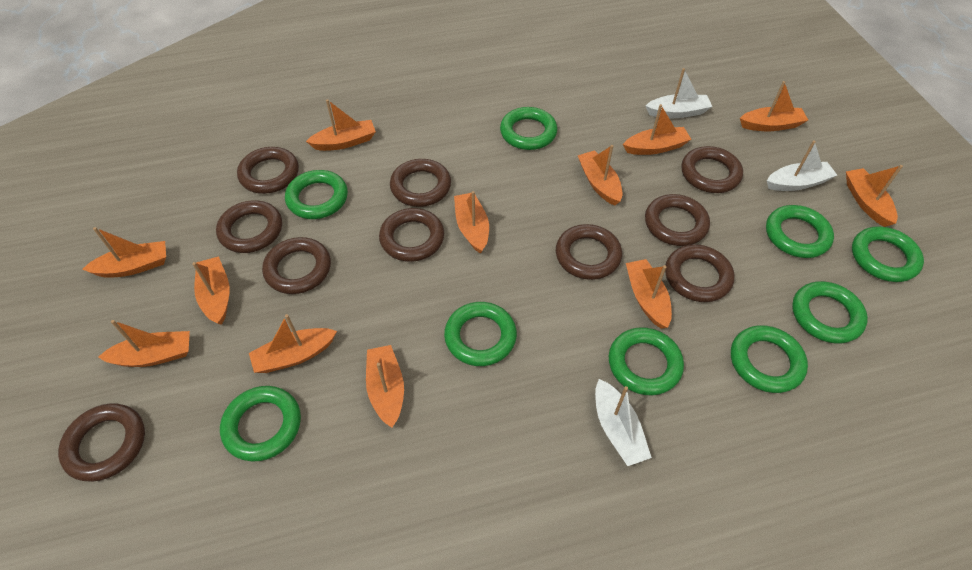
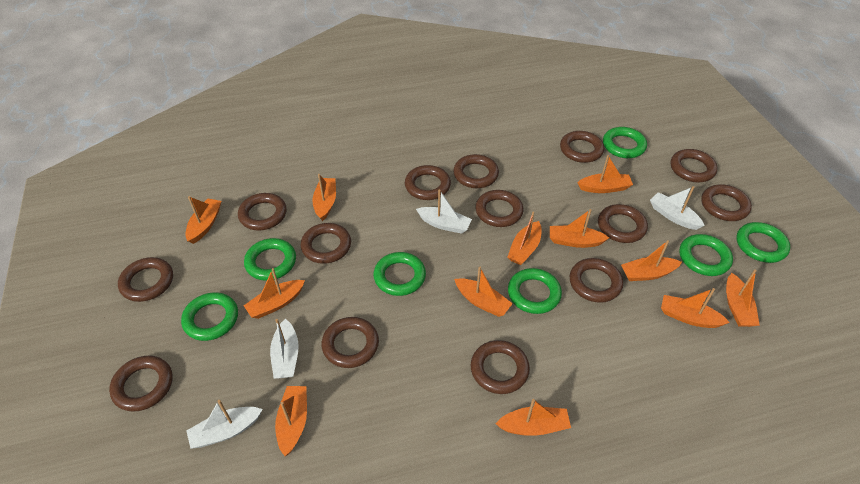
brown ring: 10 -> 14
green ring: 9 -> 7
white boat: 3 -> 4

